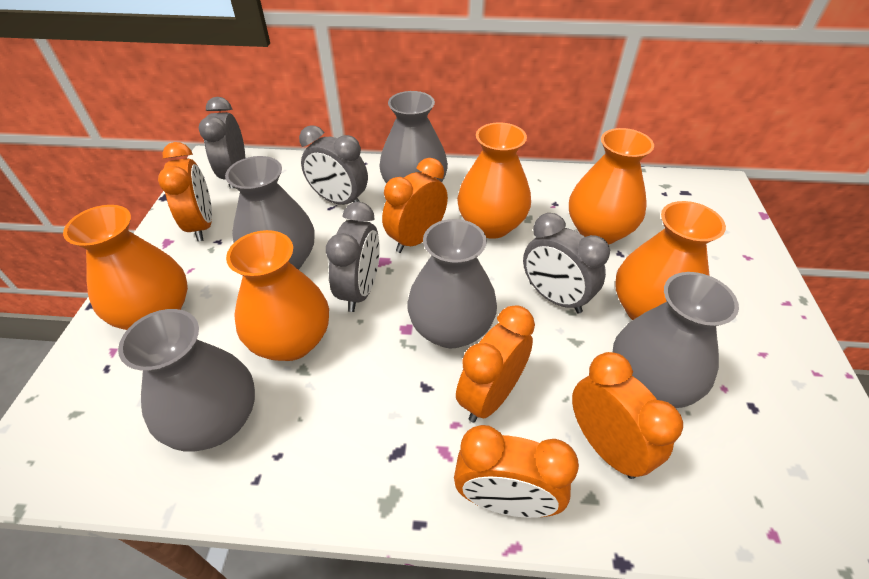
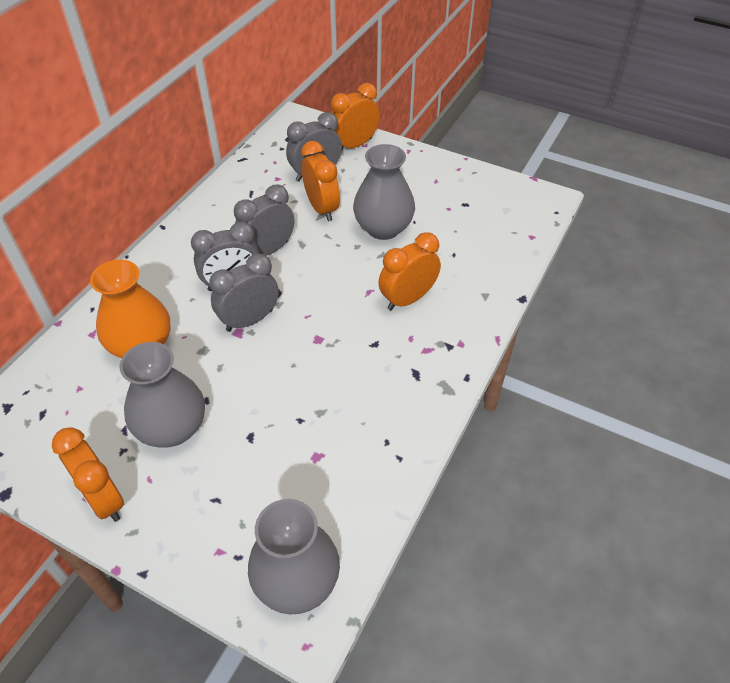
grey vase: 5 -> 3
orange clock: 5 -> 4
orange vase: 5 -> 1

